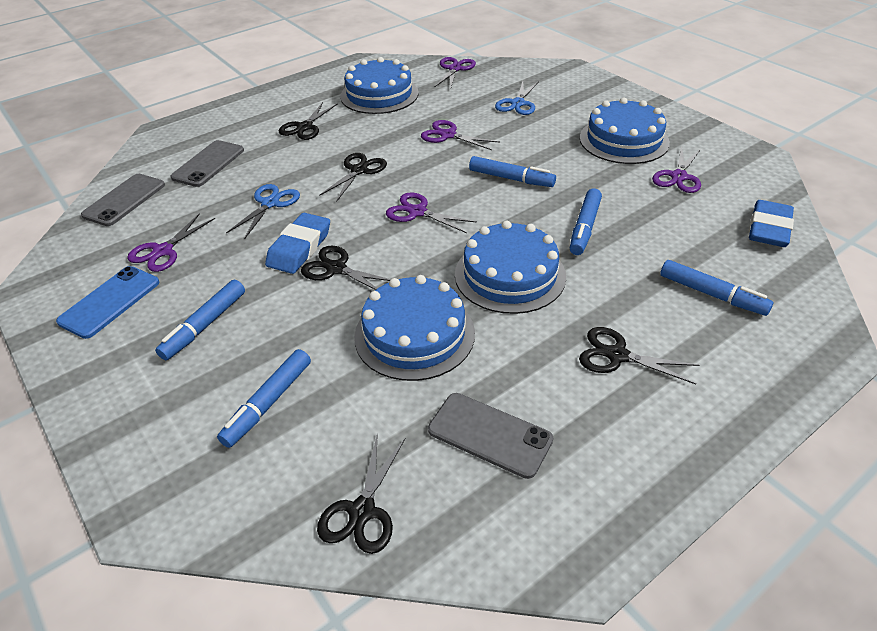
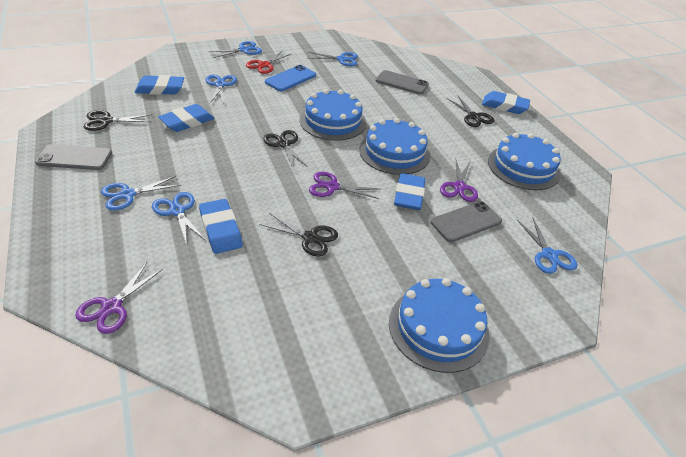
black scissors: 5 -> 4
blue eraser: 2 -> 5
blue marker: 5 -> 0
blue scissors: 2 -> 6
purple scissors: 5 -> 3
red scissors: 0 -> 1

